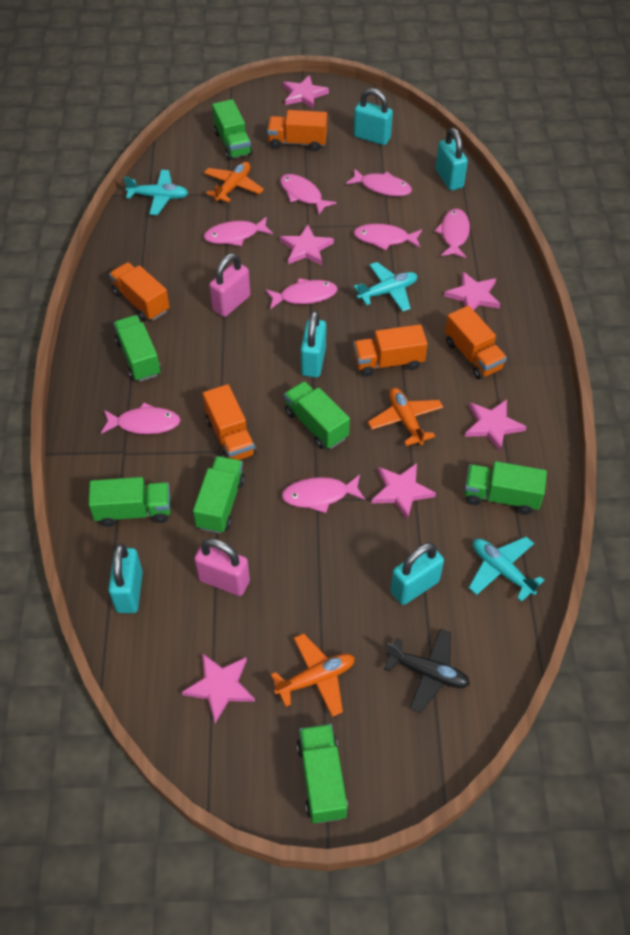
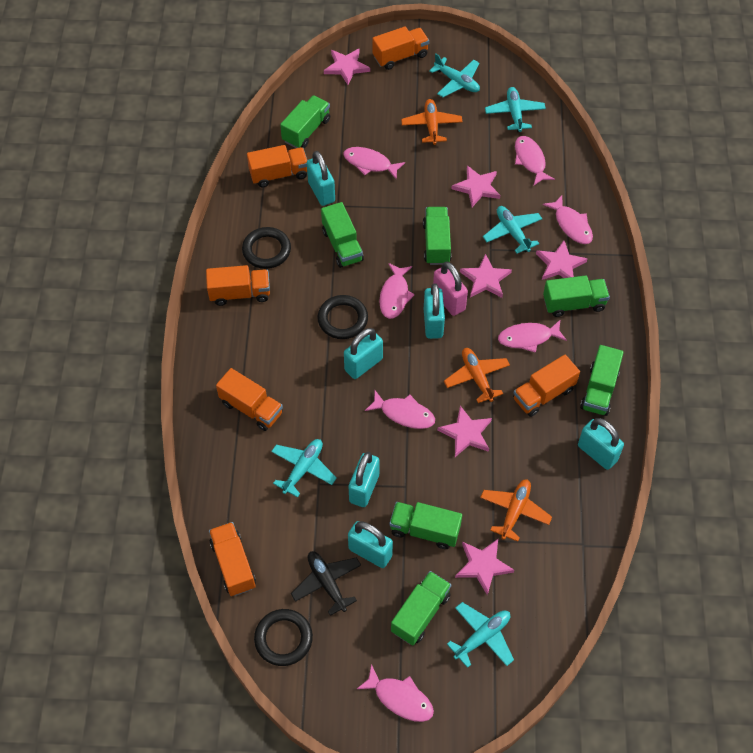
black ring: 0 -> 3
orange truck: 5 -> 6
pink fish: 8 -> 7
pink padlock: 2 -> 1
turquoise padlock: 5 -> 6
turquoise plane: 3 -> 5

